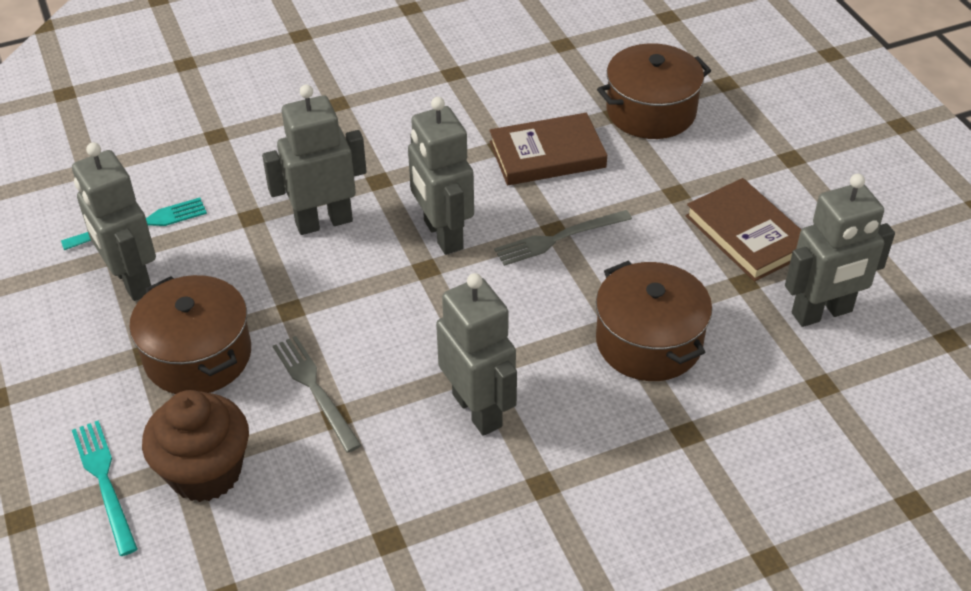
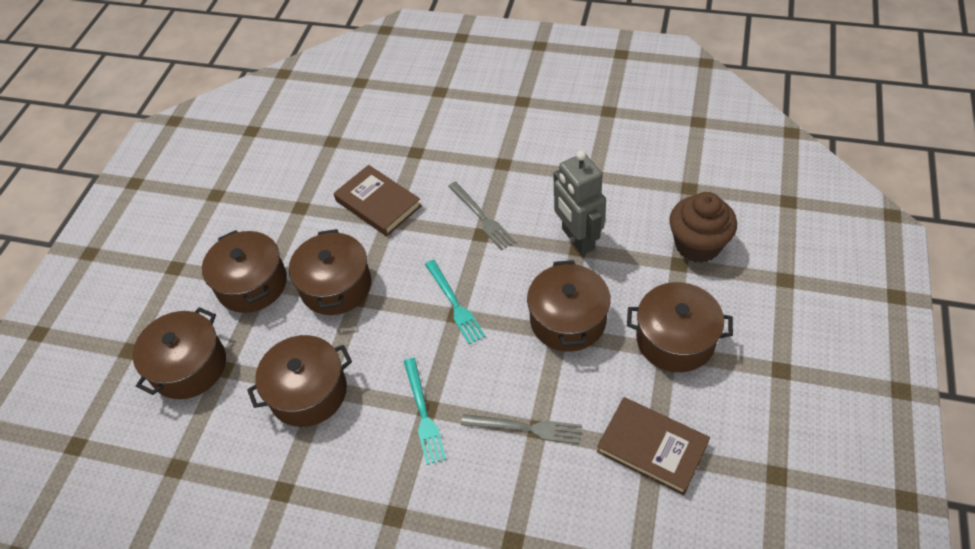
brown pot: 3 -> 6
grey robot: 5 -> 1

